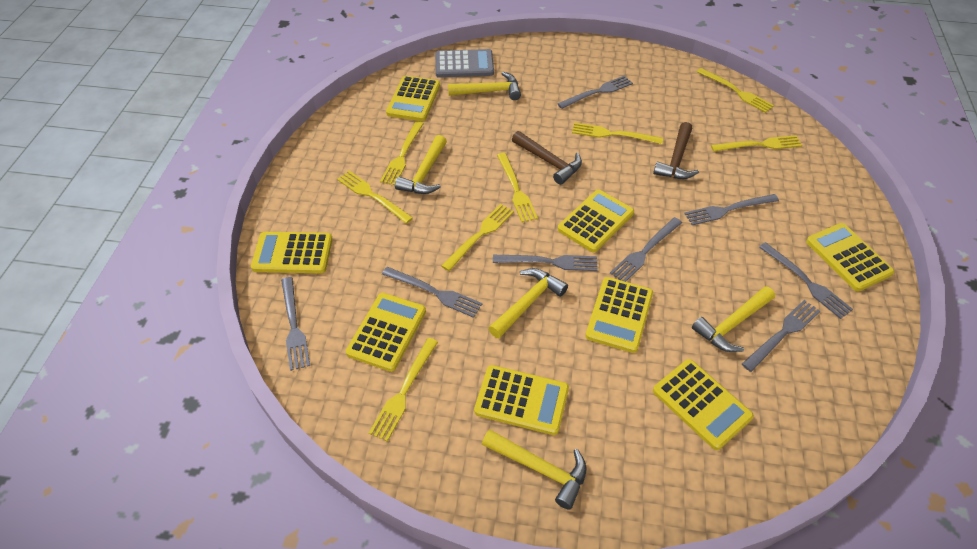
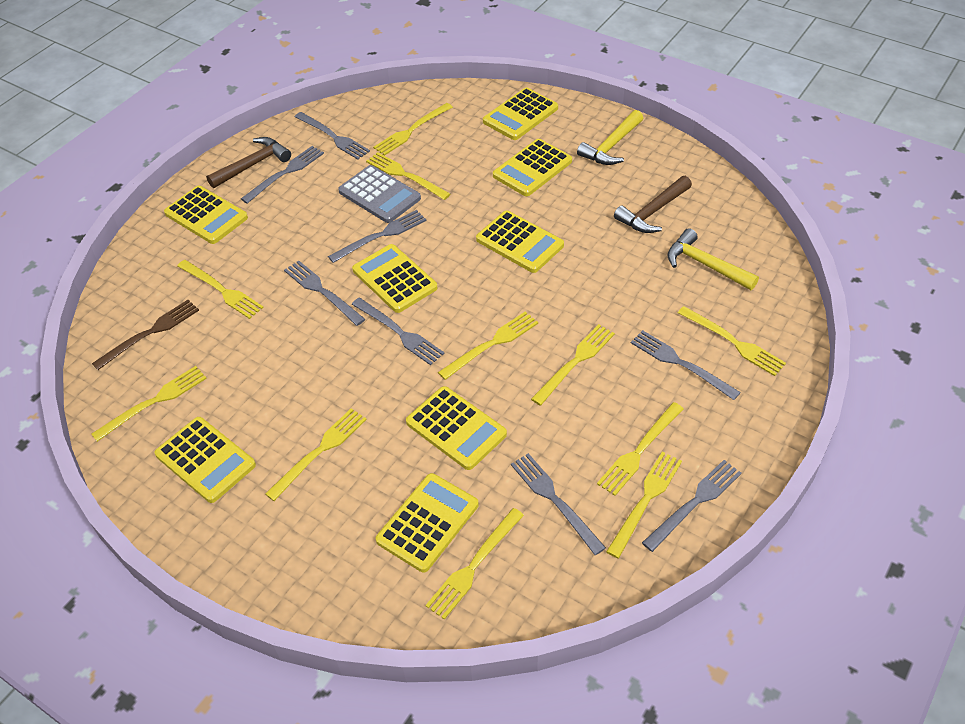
brown fork: 0 -> 1
yellow fork: 8 -> 11
yellow hammer: 5 -> 2

